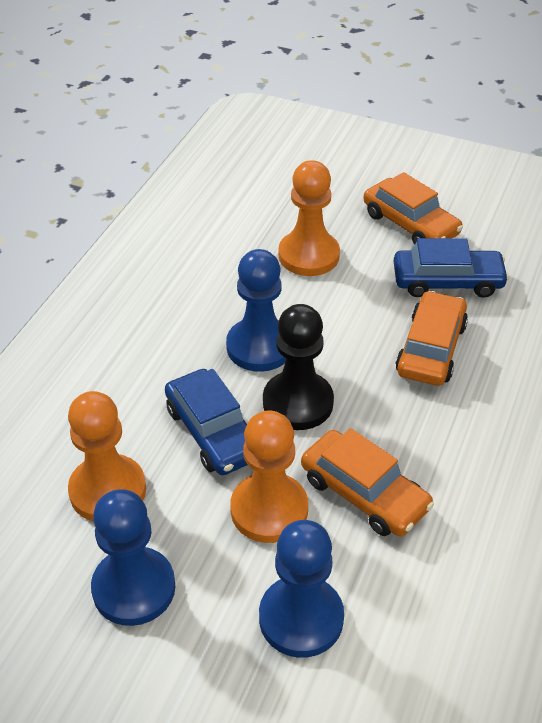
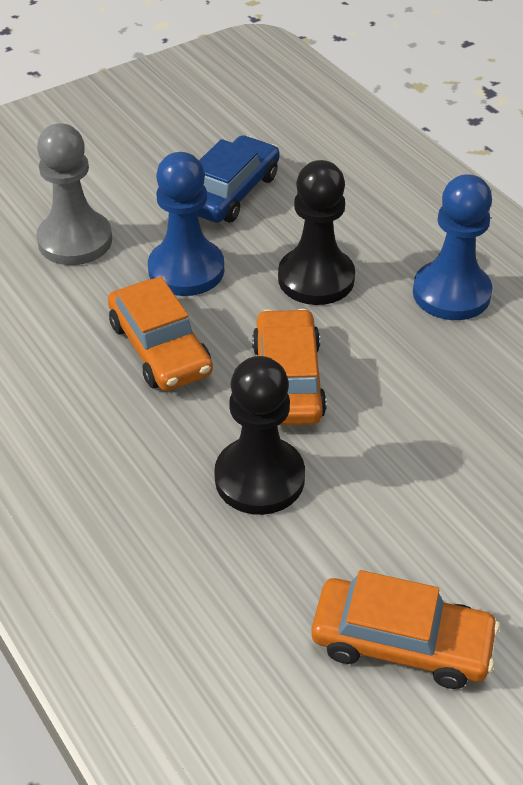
black pawn: 1 -> 2
blue car: 2 -> 1
blue pawn: 3 -> 2
grey pawn: 0 -> 1
orange pawn: 3 -> 0

